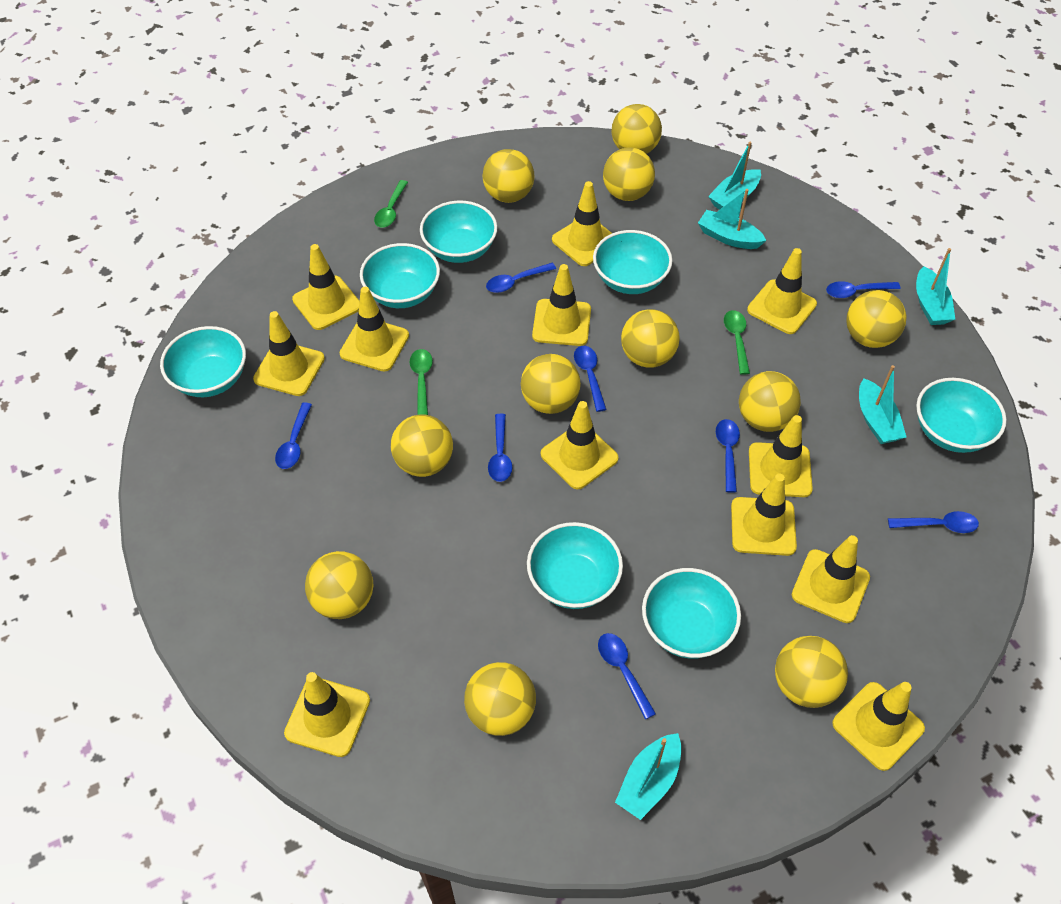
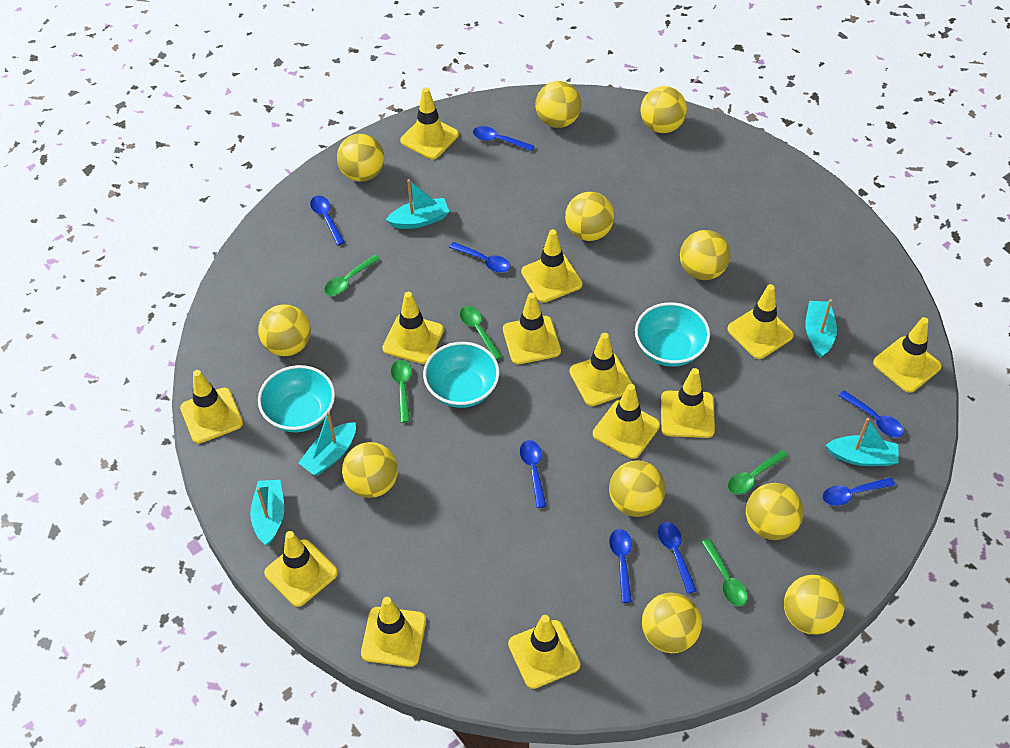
green spoon: 3 -> 5
turquoise bowl: 7 -> 3
yellow traffic cone: 12 -> 13

